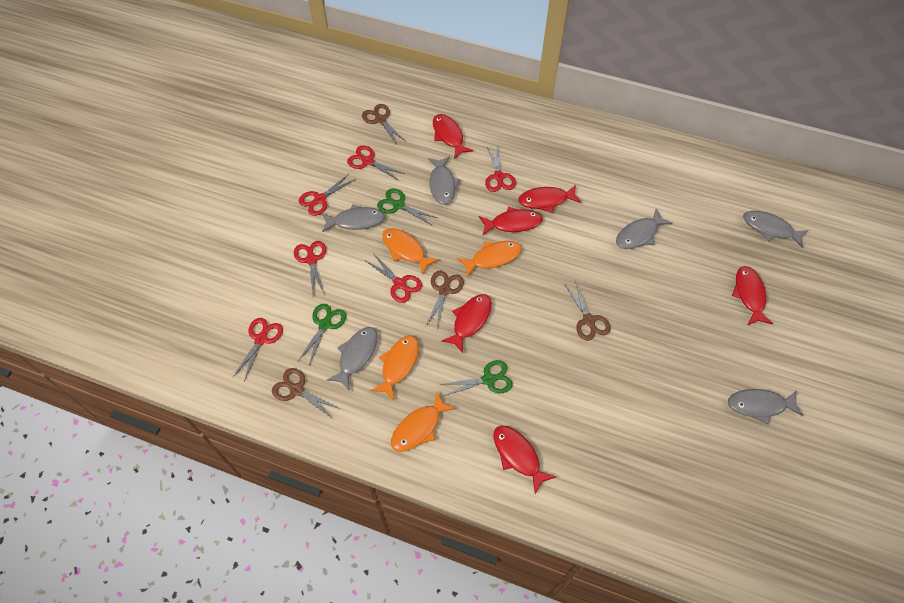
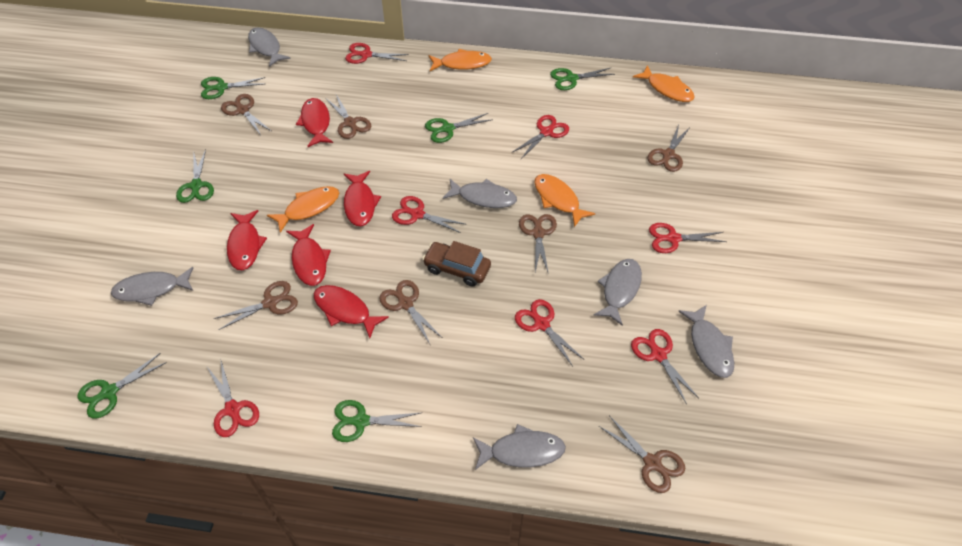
brown car: 0 -> 1
brown scissors: 4 -> 7
green scissors: 3 -> 6
red fish: 6 -> 5
red scissors: 6 -> 7

